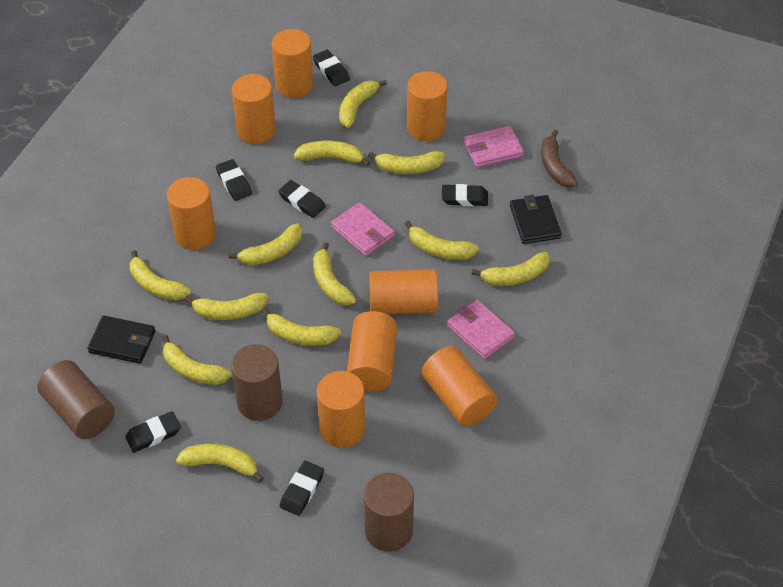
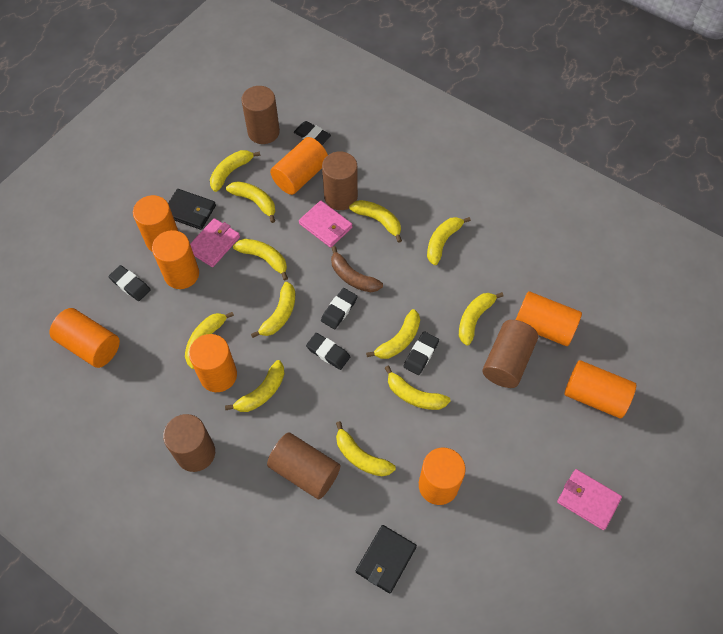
black eraser: 6 -> 5
brown cylinder: 3 -> 5

